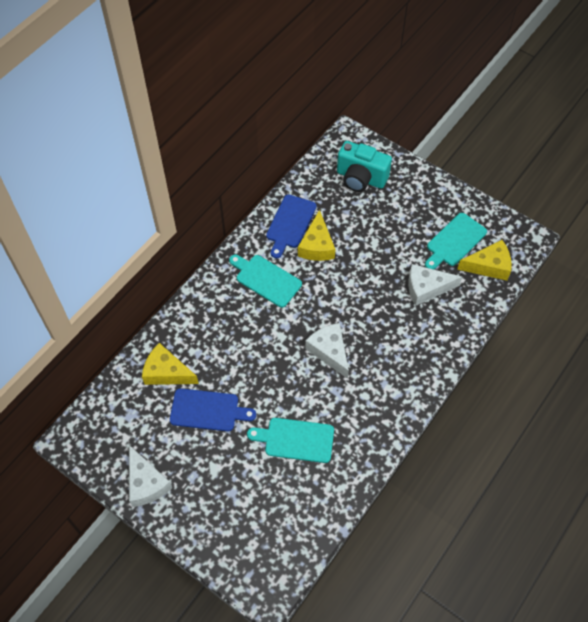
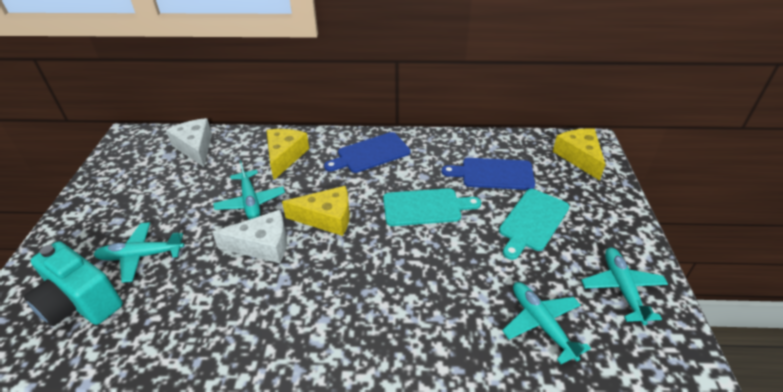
turquoise cutting board: 3 -> 2
turquoise plane: 0 -> 4
white cheese: 3 -> 2

